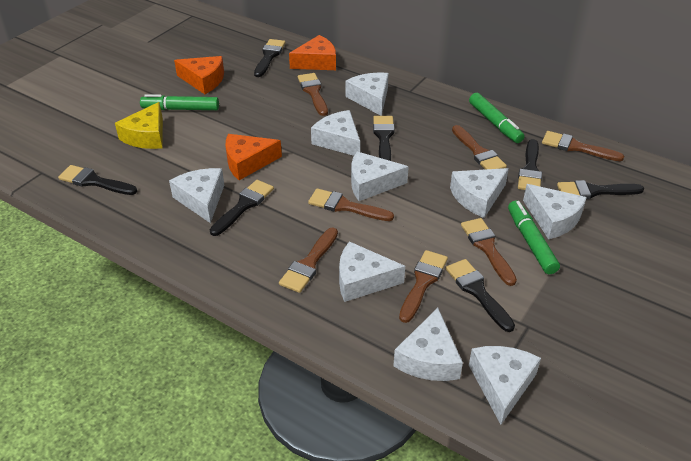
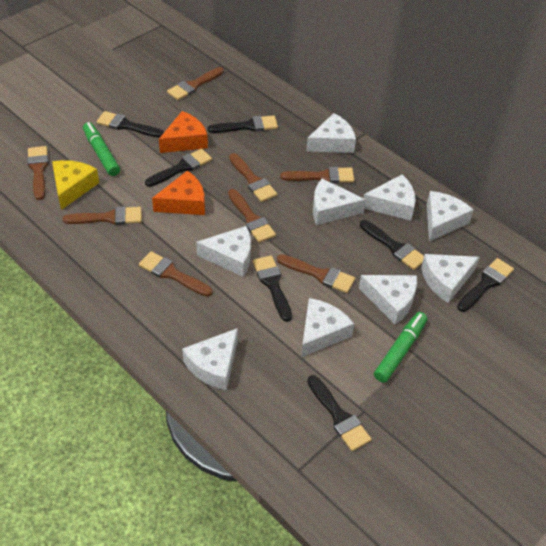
brown brush: 7 -> 8
green marker: 3 -> 2
orange cheese: 3 -> 2

